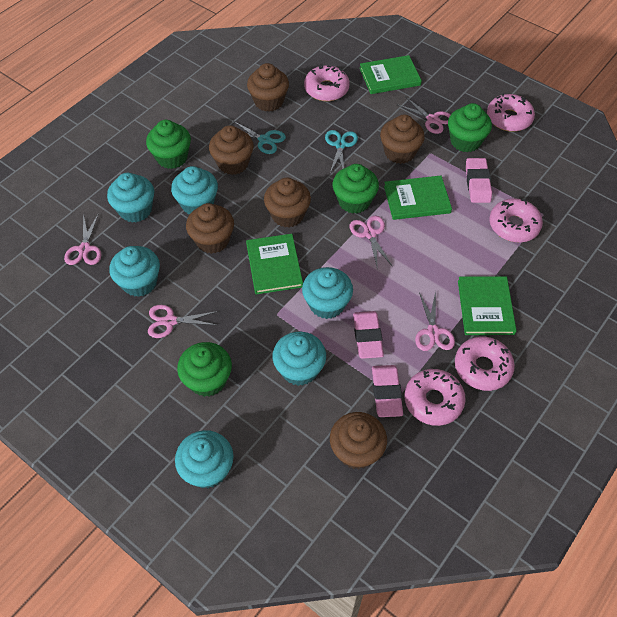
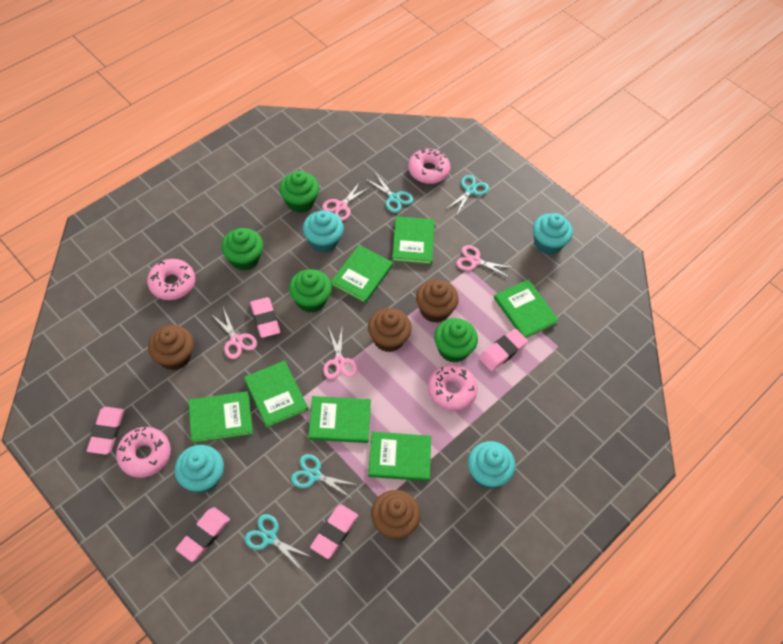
brown cupcake: 6 -> 4
green book: 4 -> 7
pink donut: 5 -> 4
pink eraser: 3 -> 5
pink scissors: 5 -> 4
turquoise cupcake: 6 -> 4
turquoise scissors: 2 -> 4

